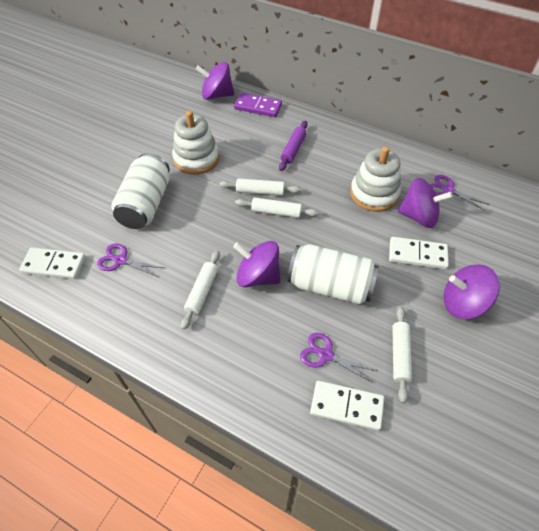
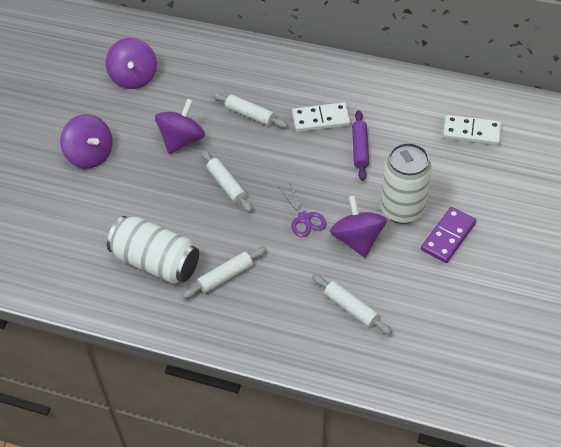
purple scissors: 3 -> 1
white domino: 3 -> 2
white stacking toy: 2 -> 0

